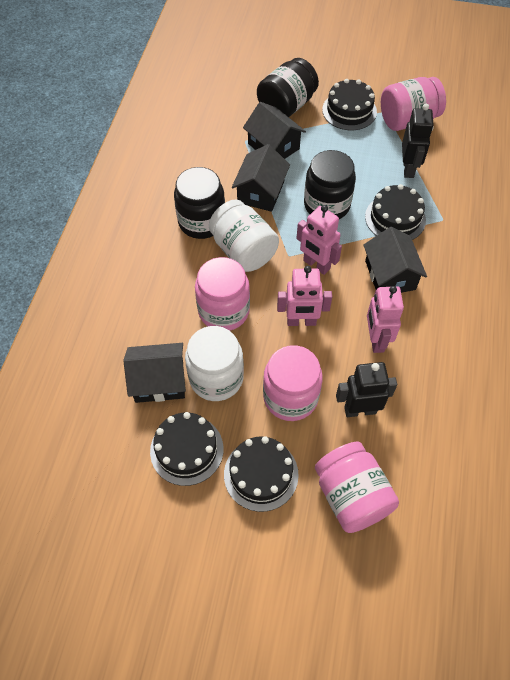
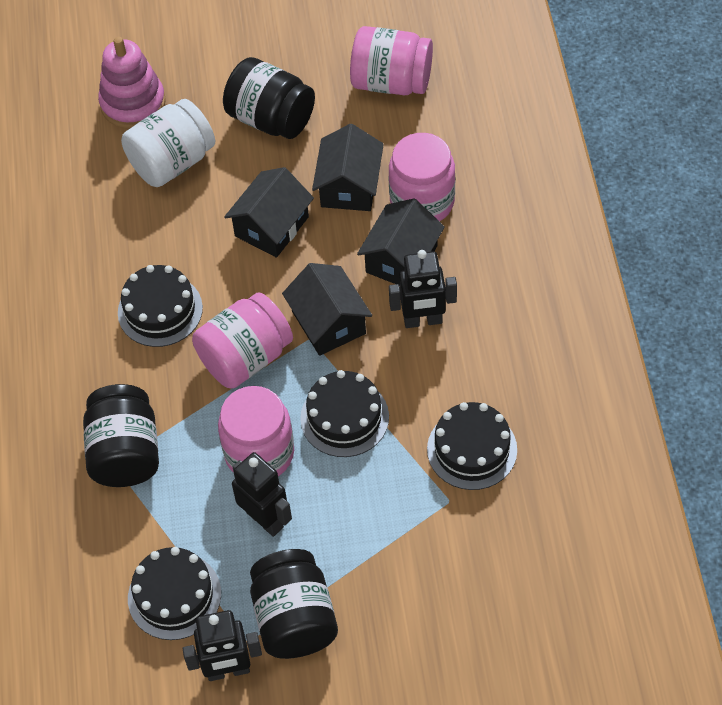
black robot: 2 -> 3
pink robot: 3 -> 0
pink stacking toy: 0 -> 1
white jar: 2 -> 1

